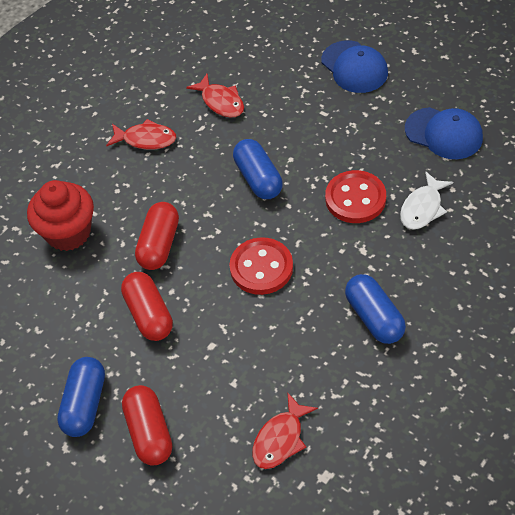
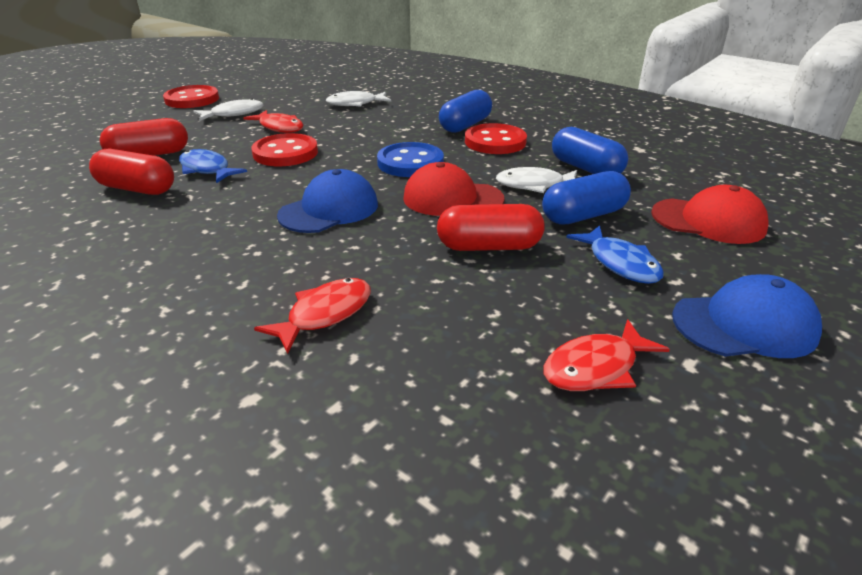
blue button: 0 -> 1
blue fish: 0 -> 2
red button: 2 -> 3
red cap: 0 -> 2
red cupcake: 1 -> 0
white fish: 1 -> 3

